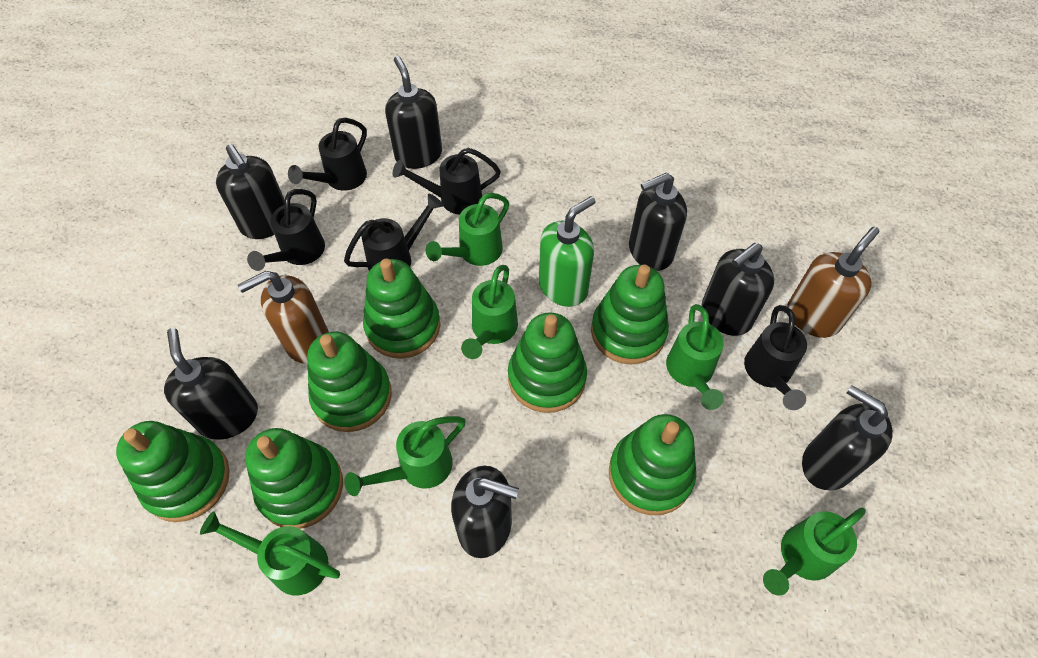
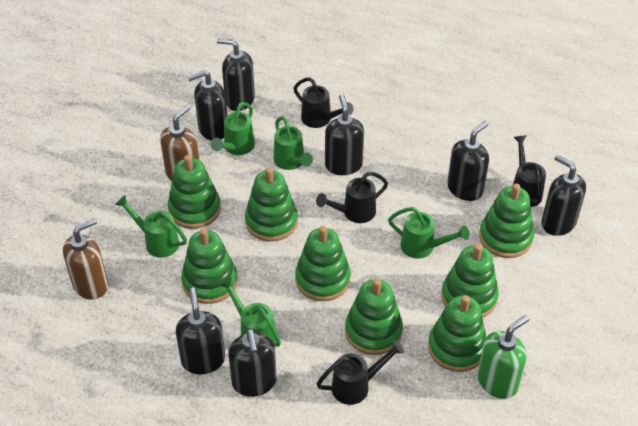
black watering can: 5 -> 4
green stacking toy: 7 -> 8
green watering can: 6 -> 5

